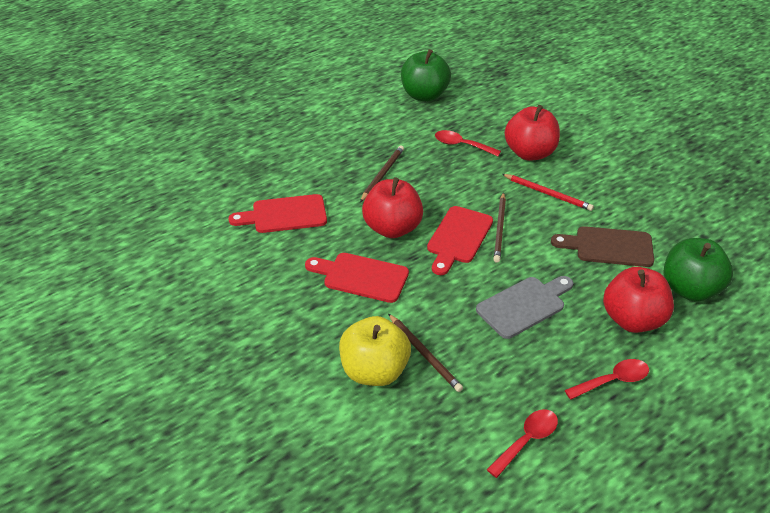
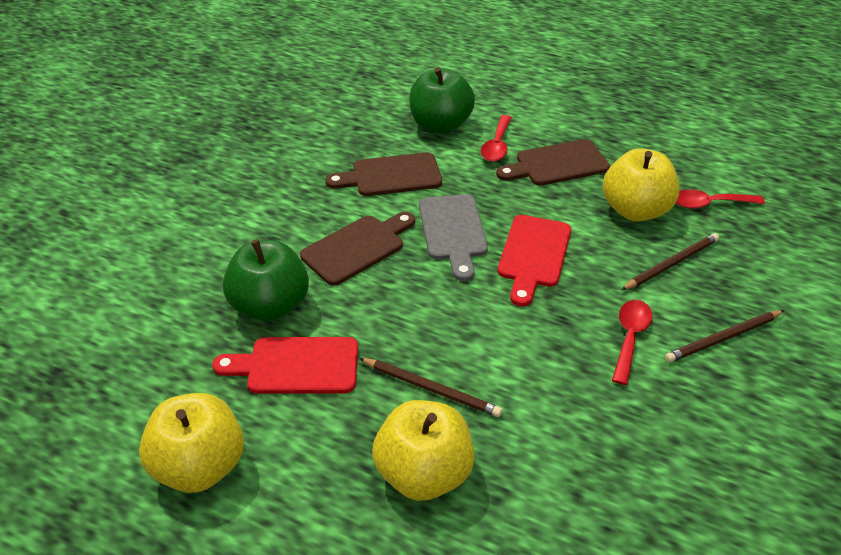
brown cutting board: 1 -> 3
red apple: 3 -> 0
red cutting board: 3 -> 2
red pencil: 1 -> 0
yellow apple: 1 -> 3

